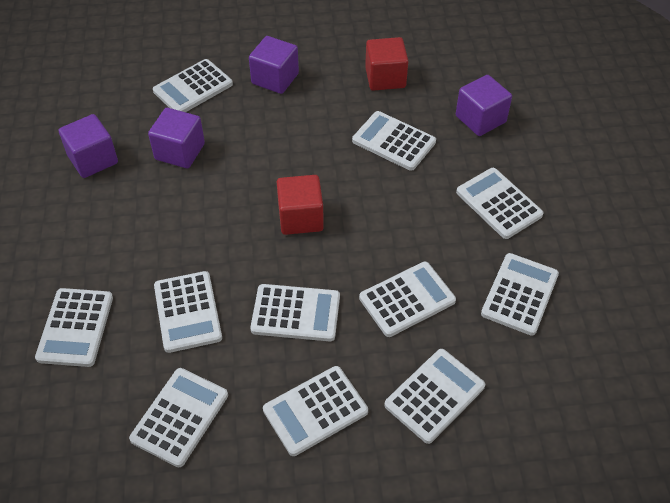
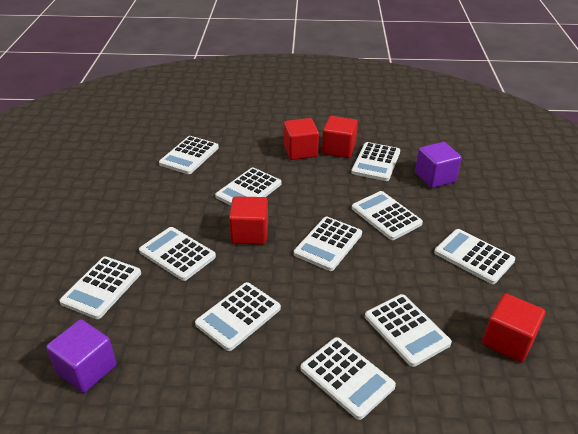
purple cube: 4 -> 2
red cube: 2 -> 4

